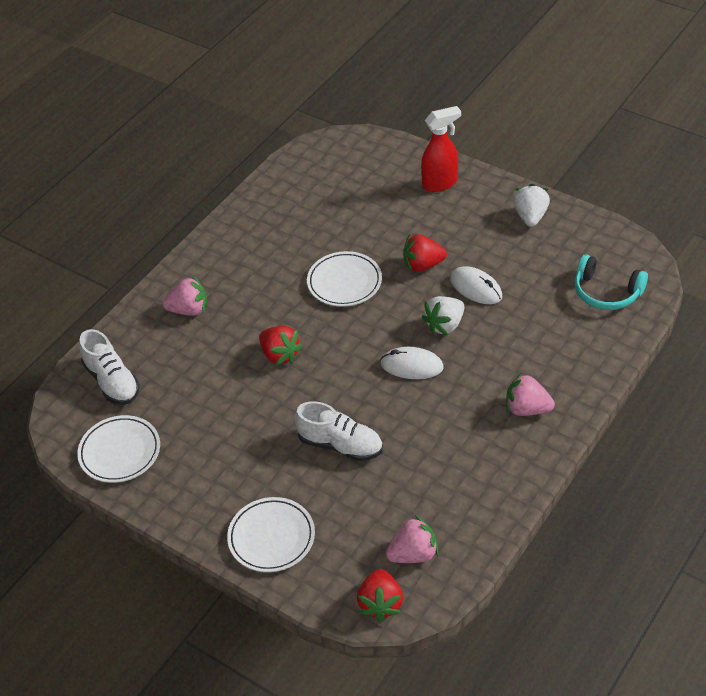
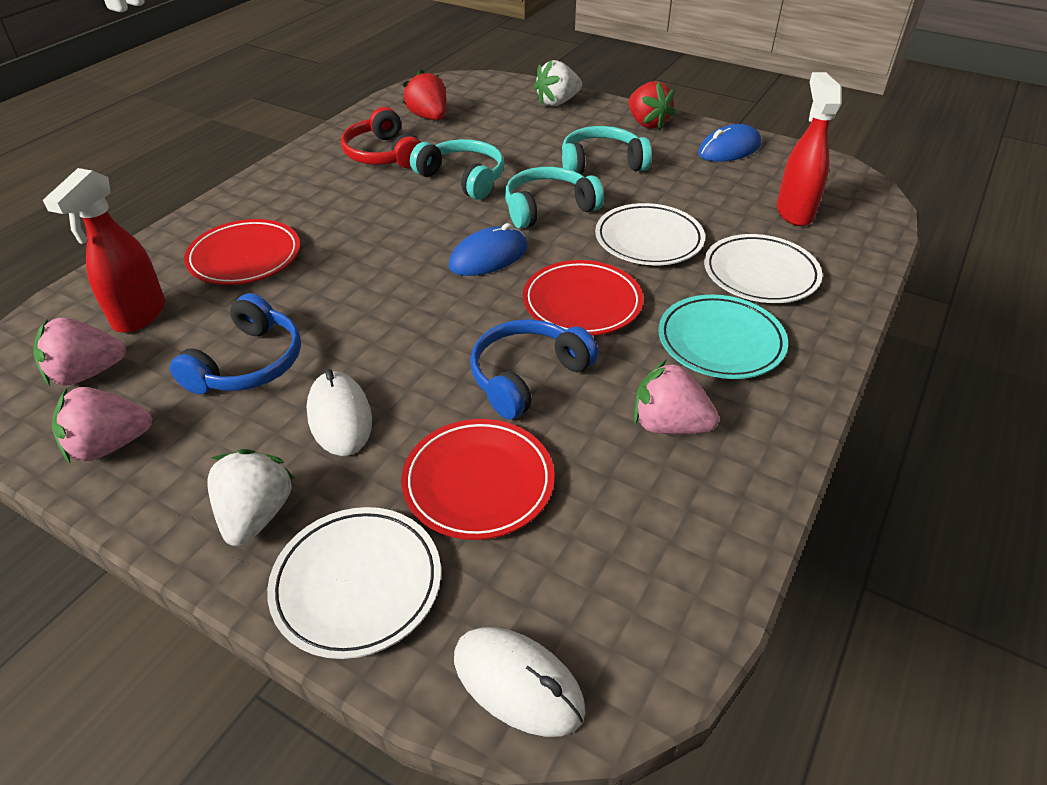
blue headphones: 0 -> 2
blue mouse: 0 -> 2
red headphones: 0 -> 1
red plate: 0 -> 3
red spray bottle: 1 -> 2
red strawberry: 3 -> 2
turquoise headphones: 1 -> 3
turquoise plate: 0 -> 1
white shoe: 2 -> 0

